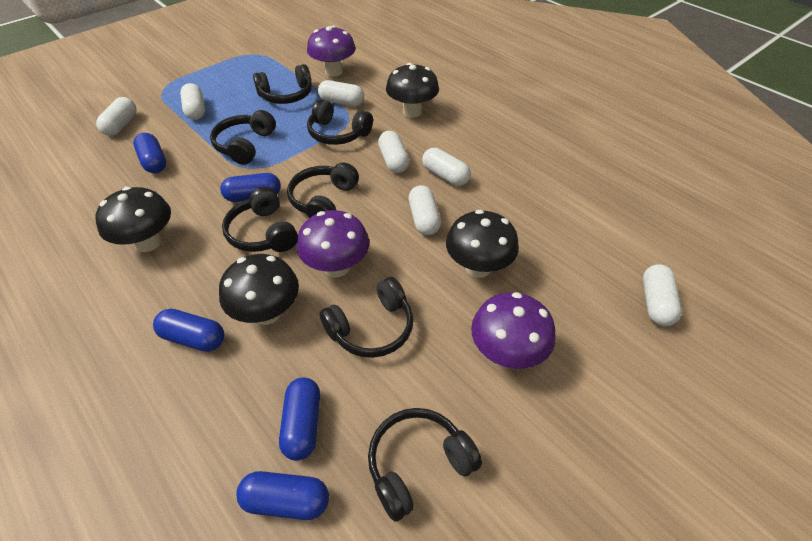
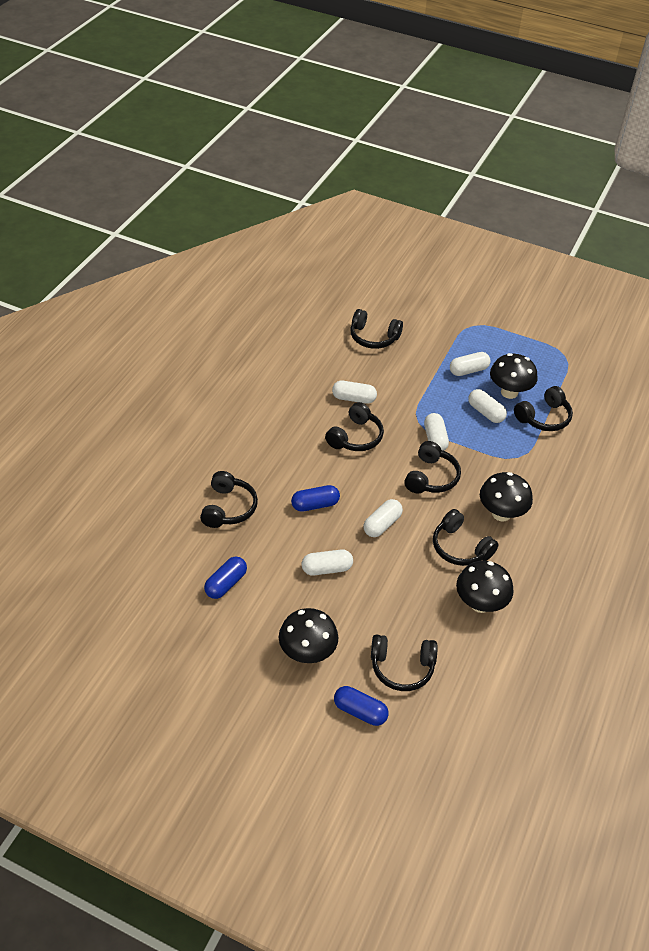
blue capsule: 5 -> 3
purple mushroom: 3 -> 0
white capsule: 7 -> 6

